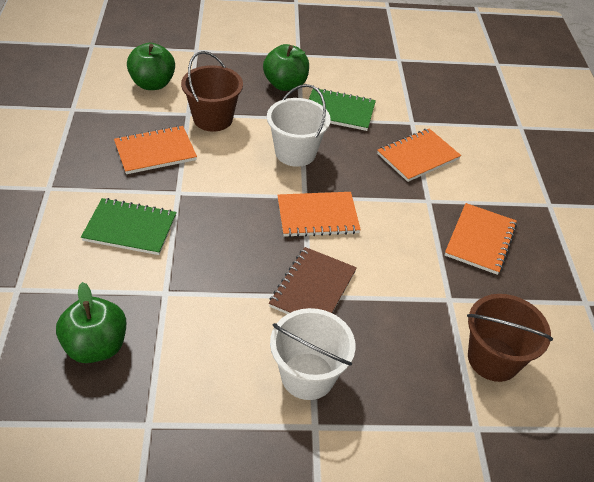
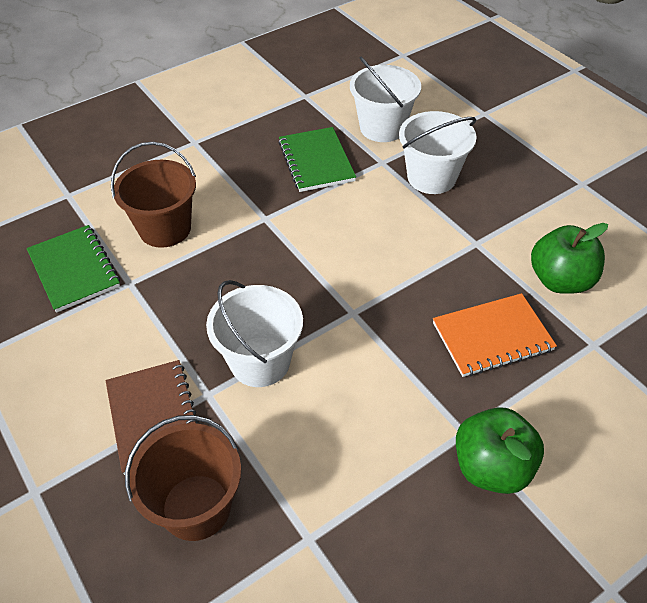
green apple: 3 -> 2
orange notebook: 4 -> 1
white bucket: 2 -> 3

